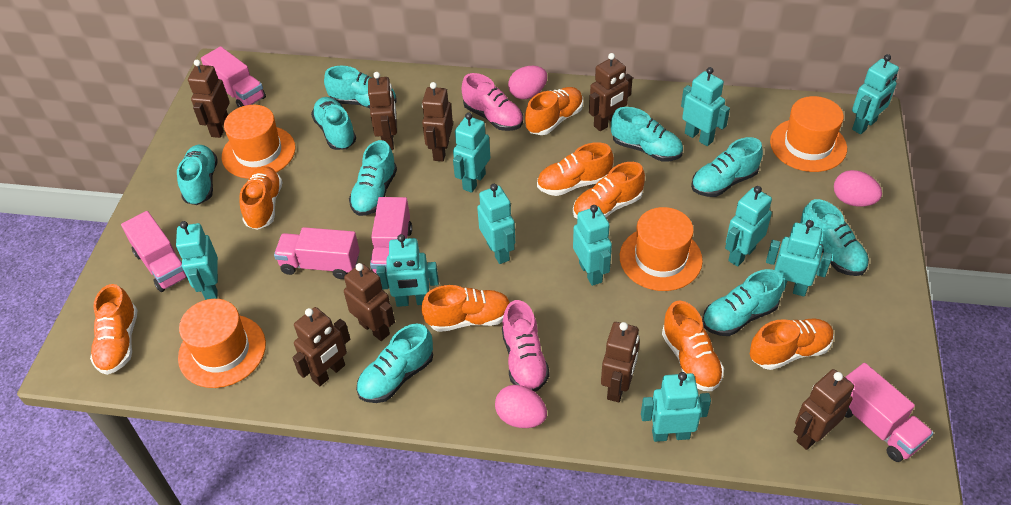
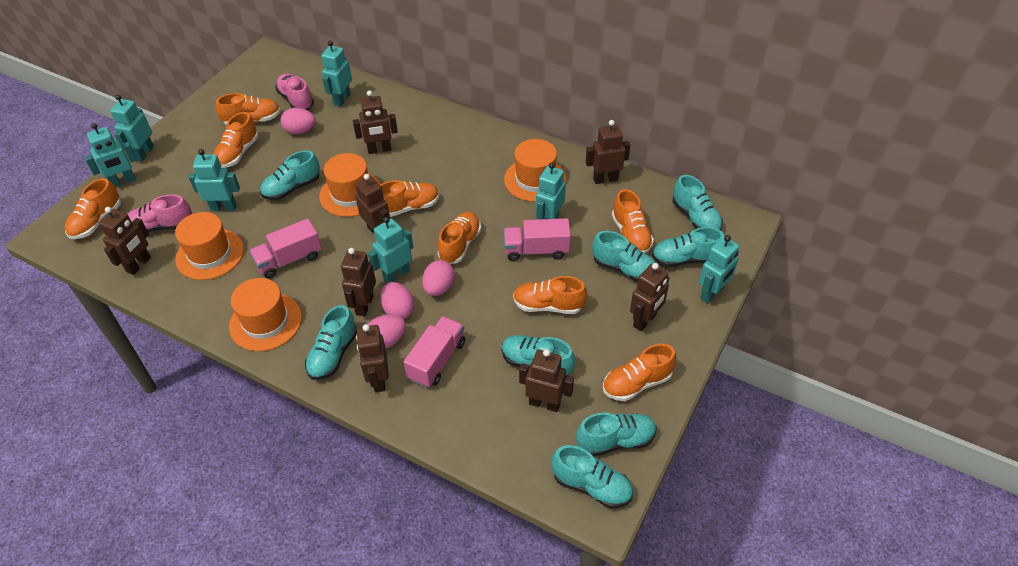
pink egg: 3 -> 4
pink truck: 5 -> 3
turquoise robot: 10 -> 7
turquoise shoe: 9 -> 8

